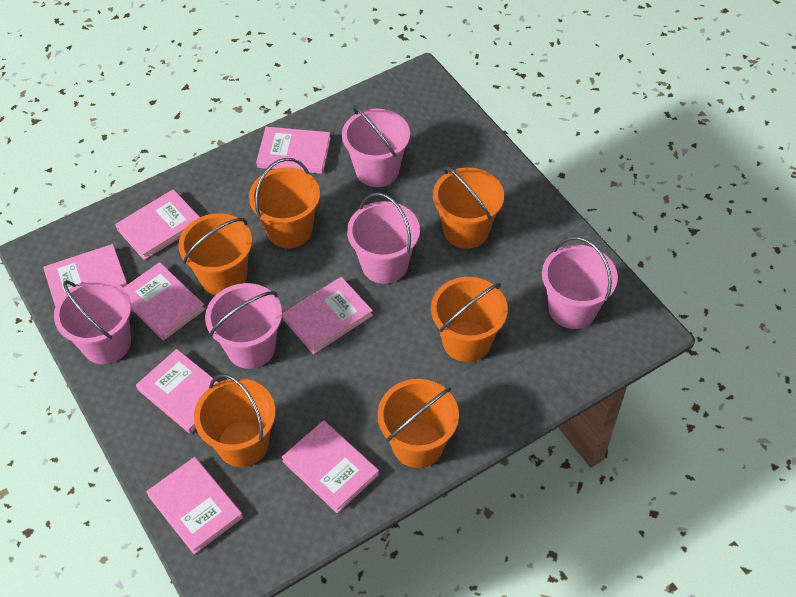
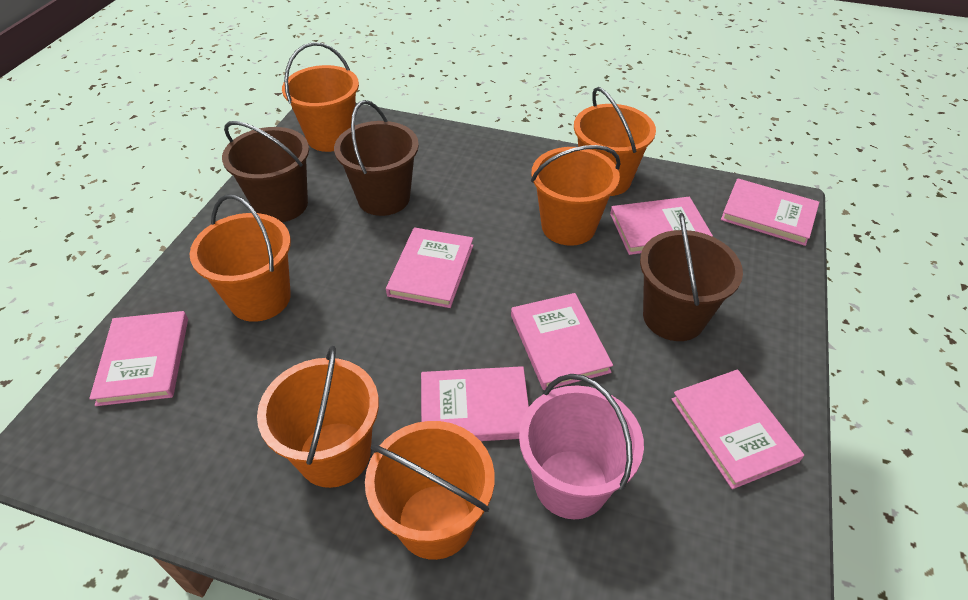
brown bucket: 0 -> 3
pink book: 8 -> 7
pink bucket: 5 -> 1

